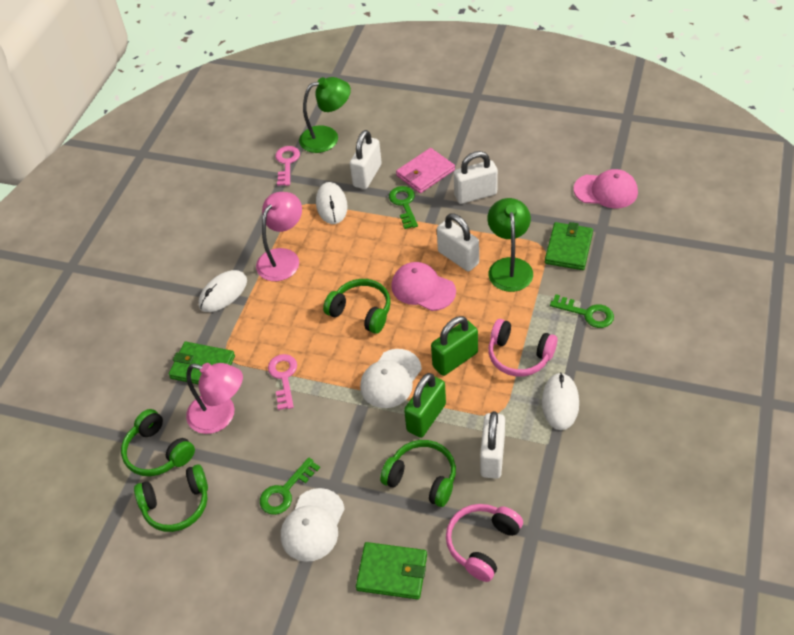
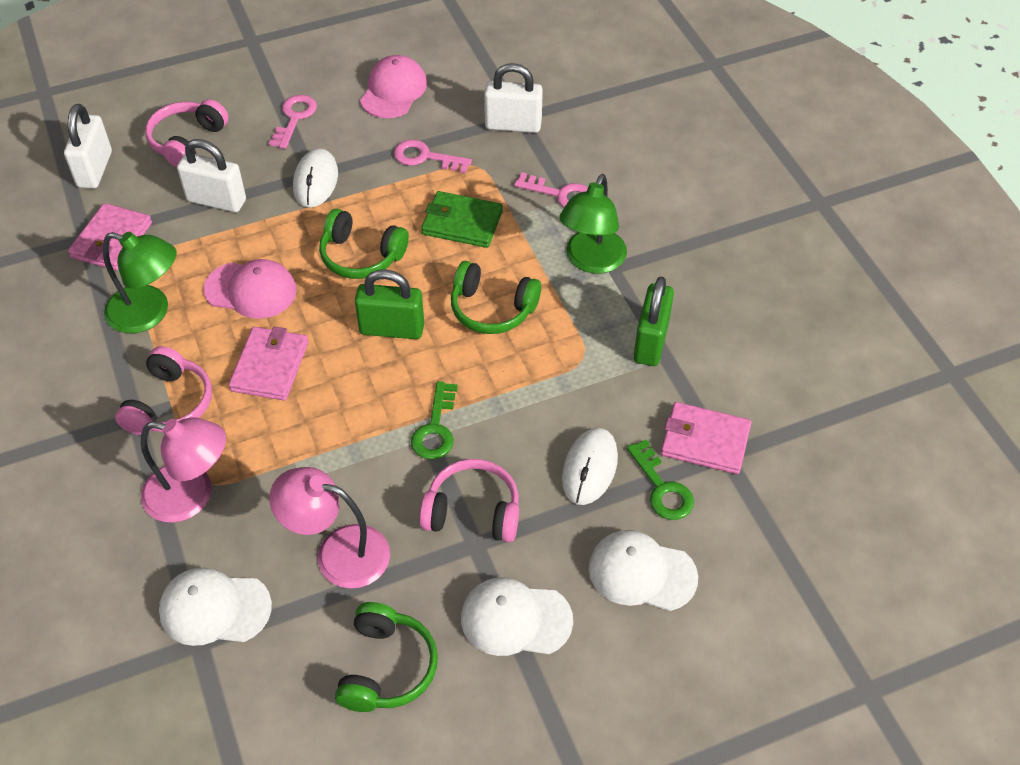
green headphones: 4 -> 3
green key: 3 -> 2
green wallet: 3 -> 1
pink headphones: 2 -> 3
pink key: 2 -> 3
pink wallet: 1 -> 3
white cap: 2 -> 3
white mouse: 3 -> 2
white padlock: 4 -> 3

